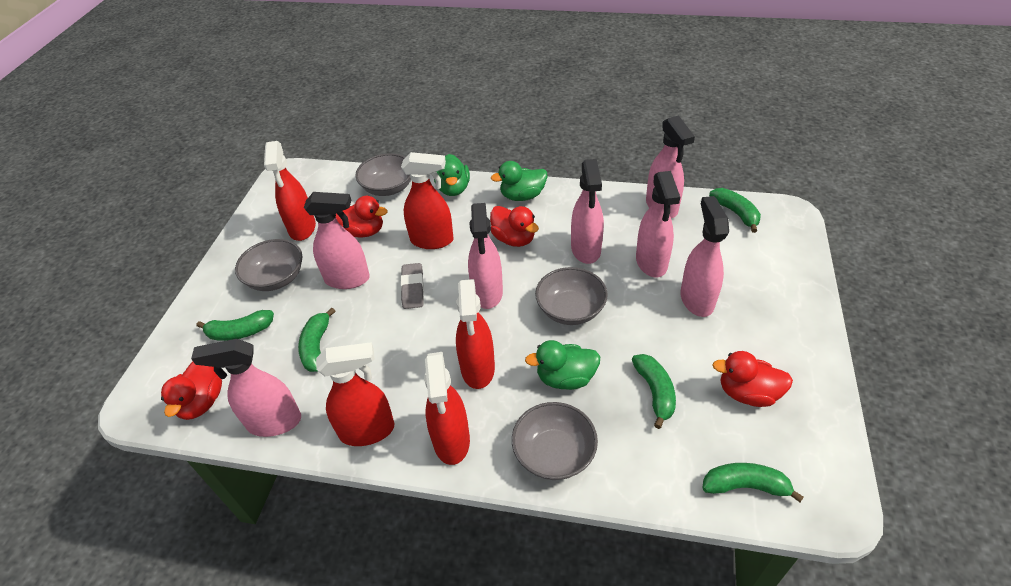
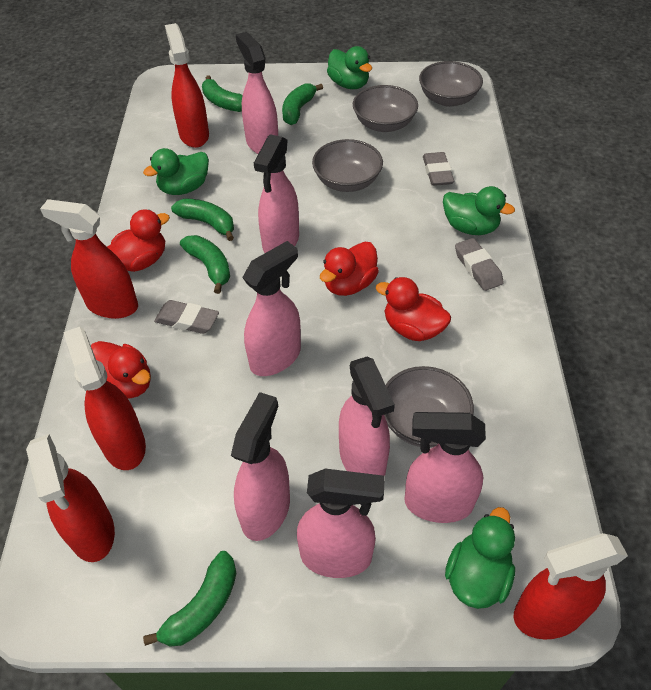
green duck: 3 -> 4
grey eraser: 1 -> 3

